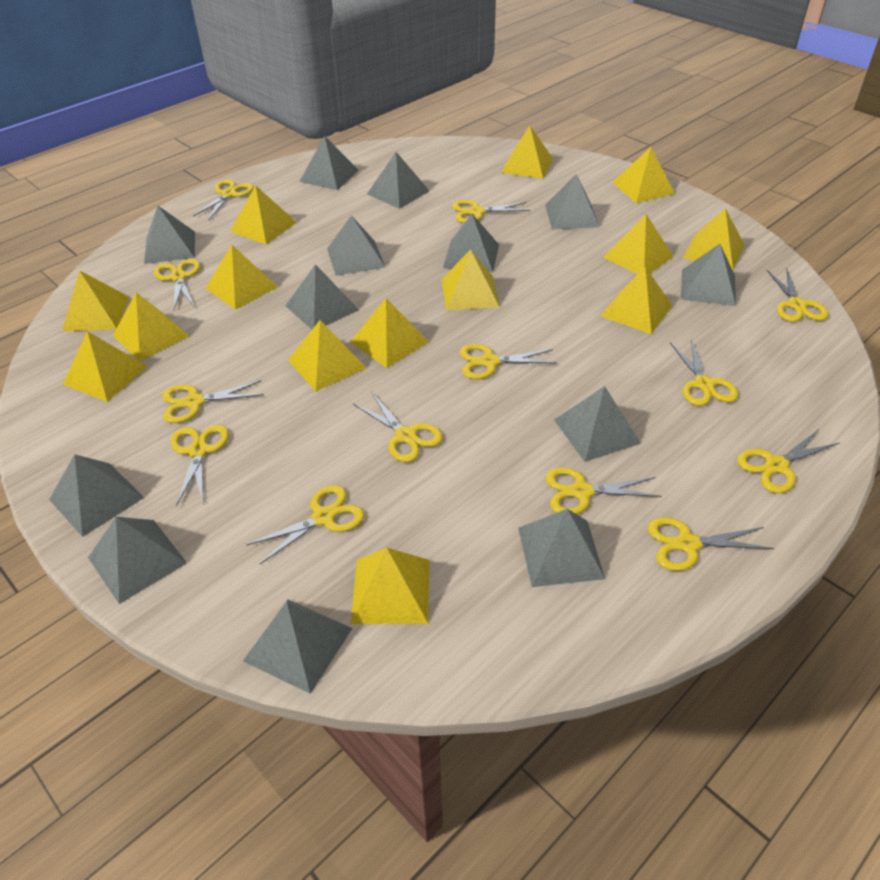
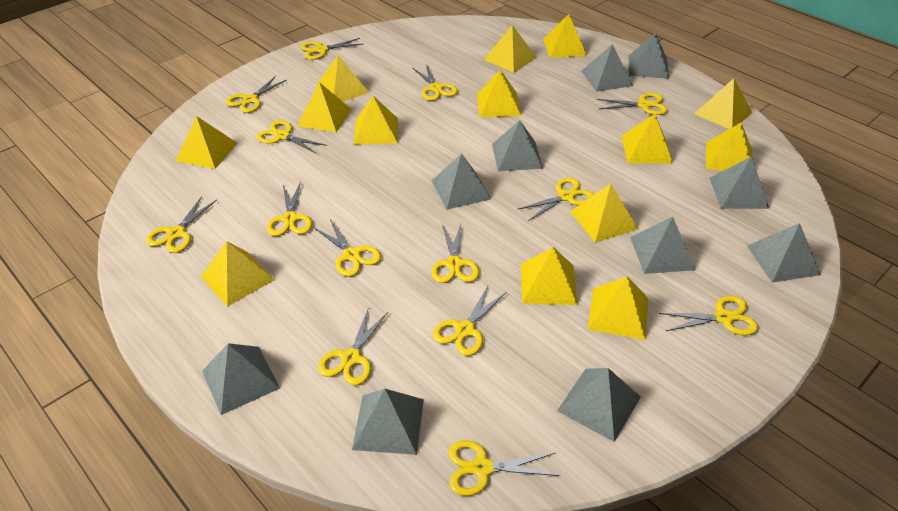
grey pyramid: 13 -> 10
yellow scissors: 13 -> 14

